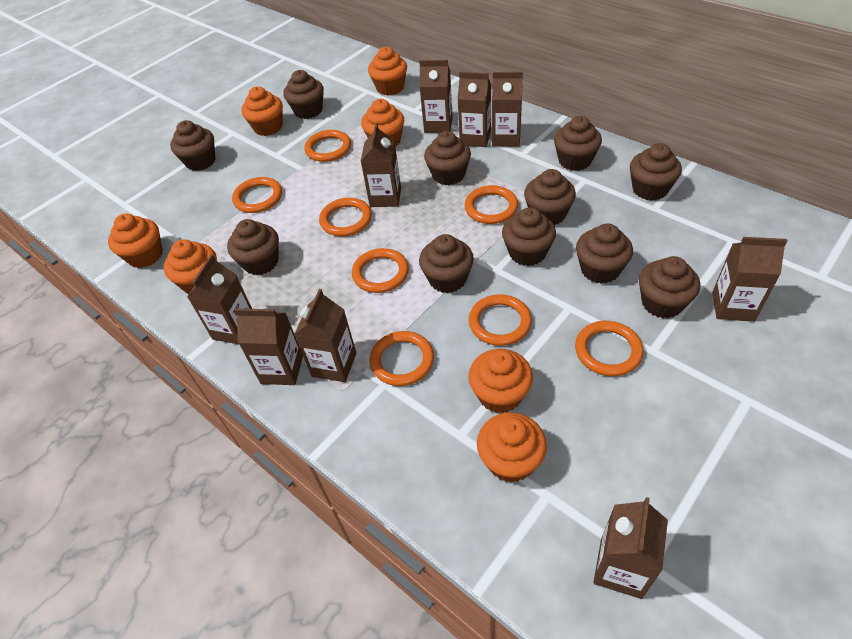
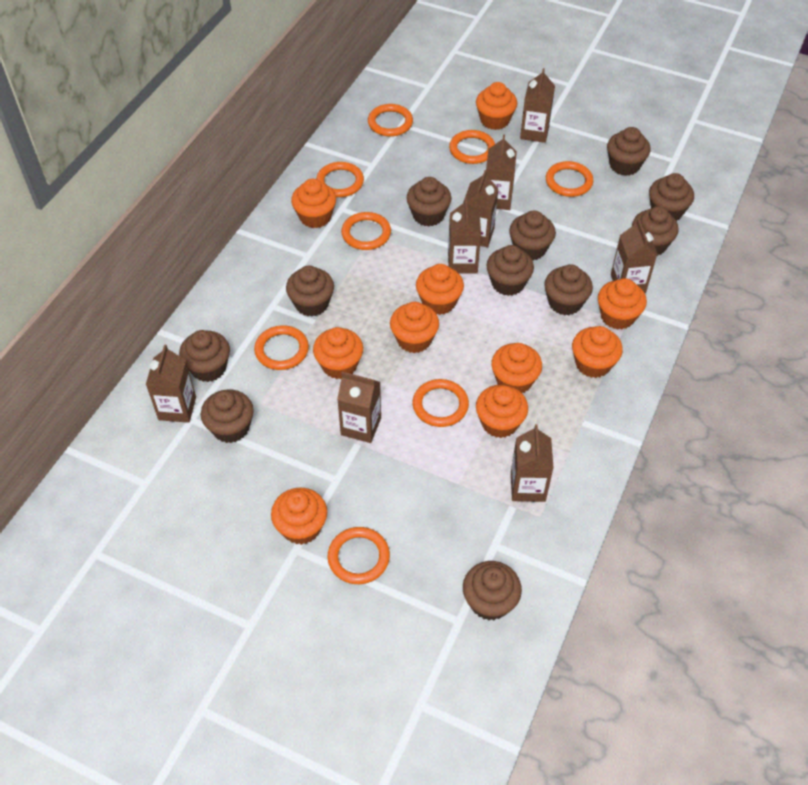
brown carton: 9 -> 8
orange cupcake: 7 -> 10

